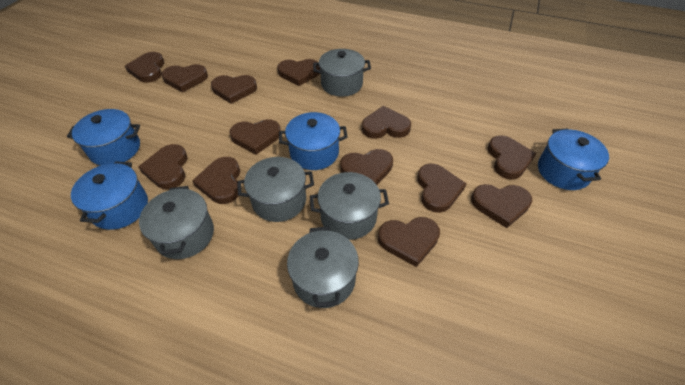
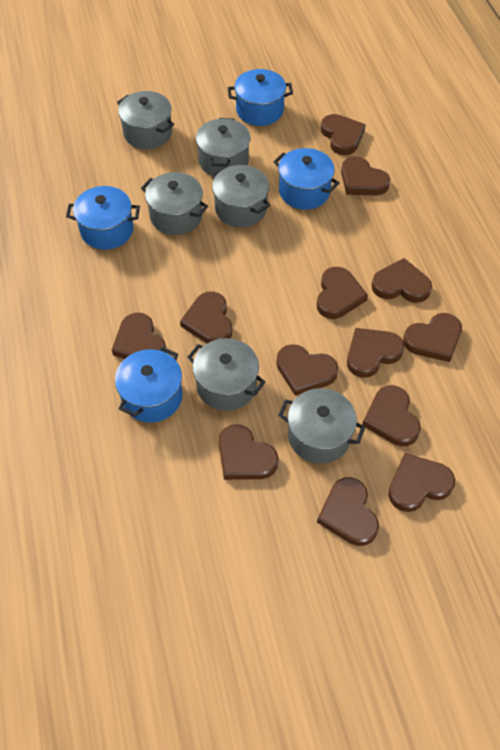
grey pot: 5 -> 6

